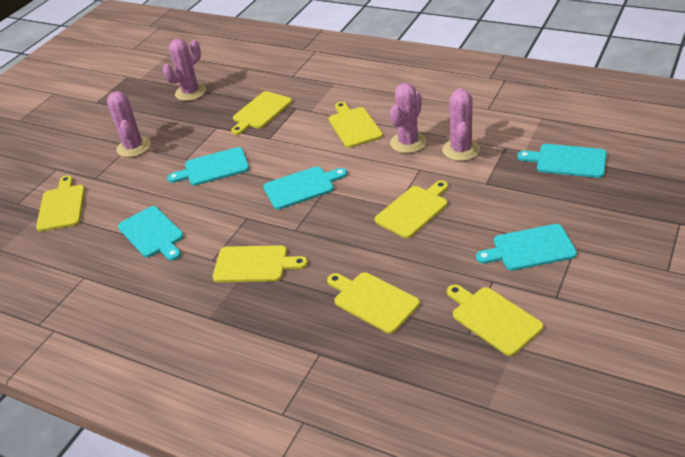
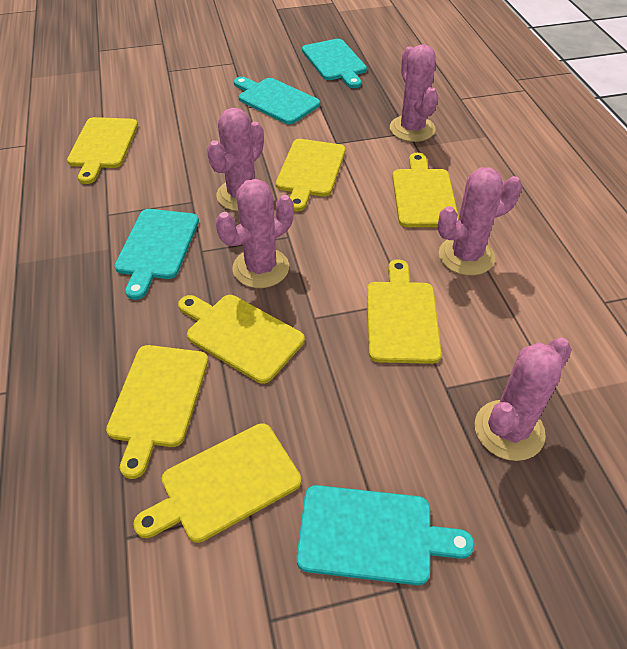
pink cactus: 4 -> 5
turquoise cutting board: 5 -> 4

